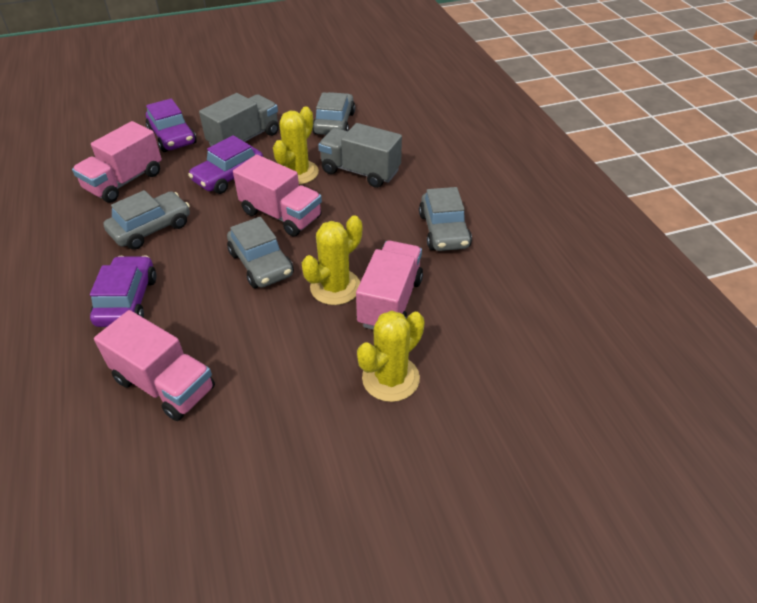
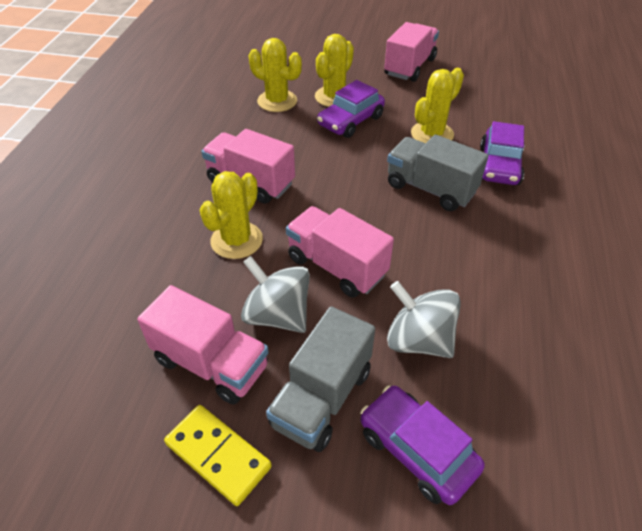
grey car: 4 -> 0
grey spinning top: 0 -> 2
yellow cactus: 3 -> 4
yellow domino: 0 -> 1

